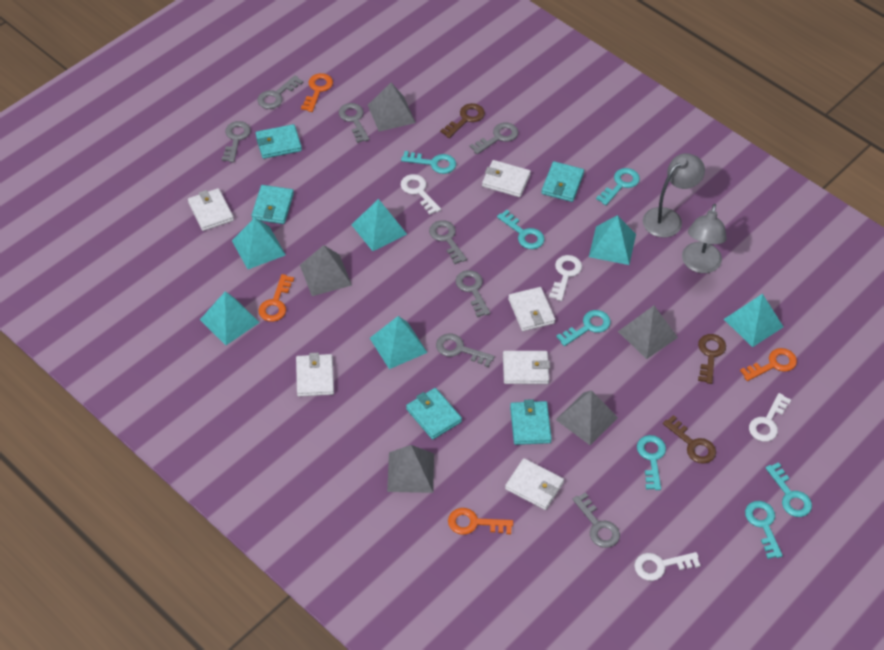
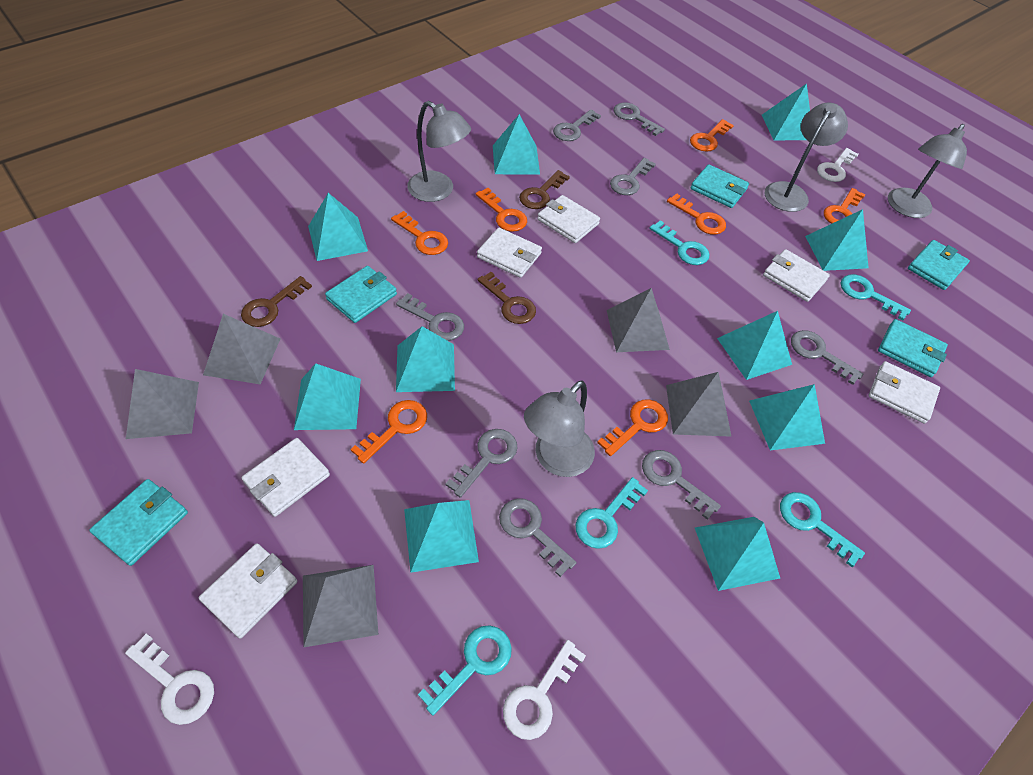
grey lamp: 2 -> 4
orange key: 4 -> 7
turquoise key: 7 -> 5
turquoise pyramid: 6 -> 10
white key: 4 -> 3

